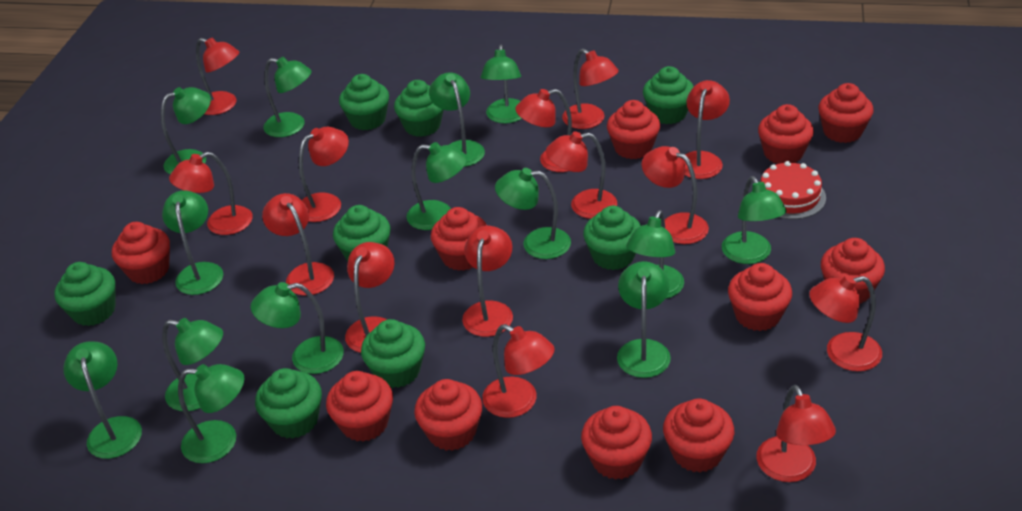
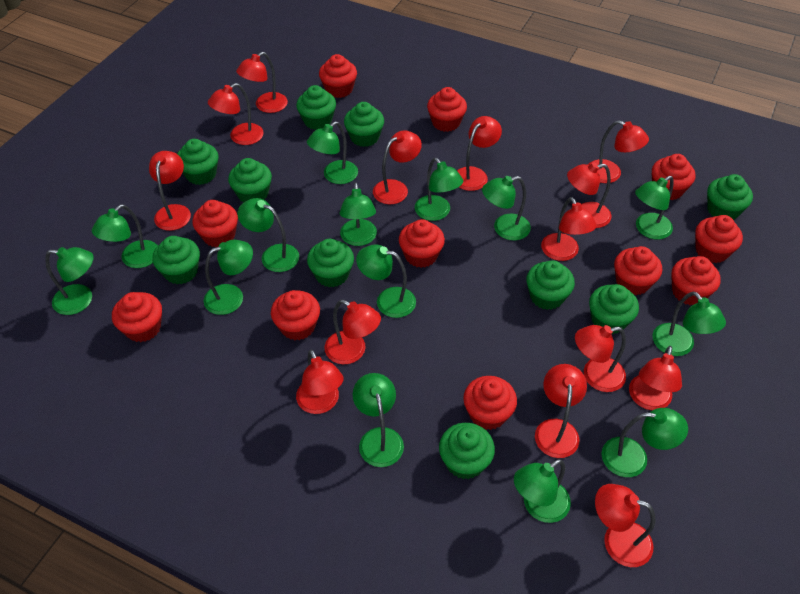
green cupcake: 8 -> 10
red cake: 1 -> 0

